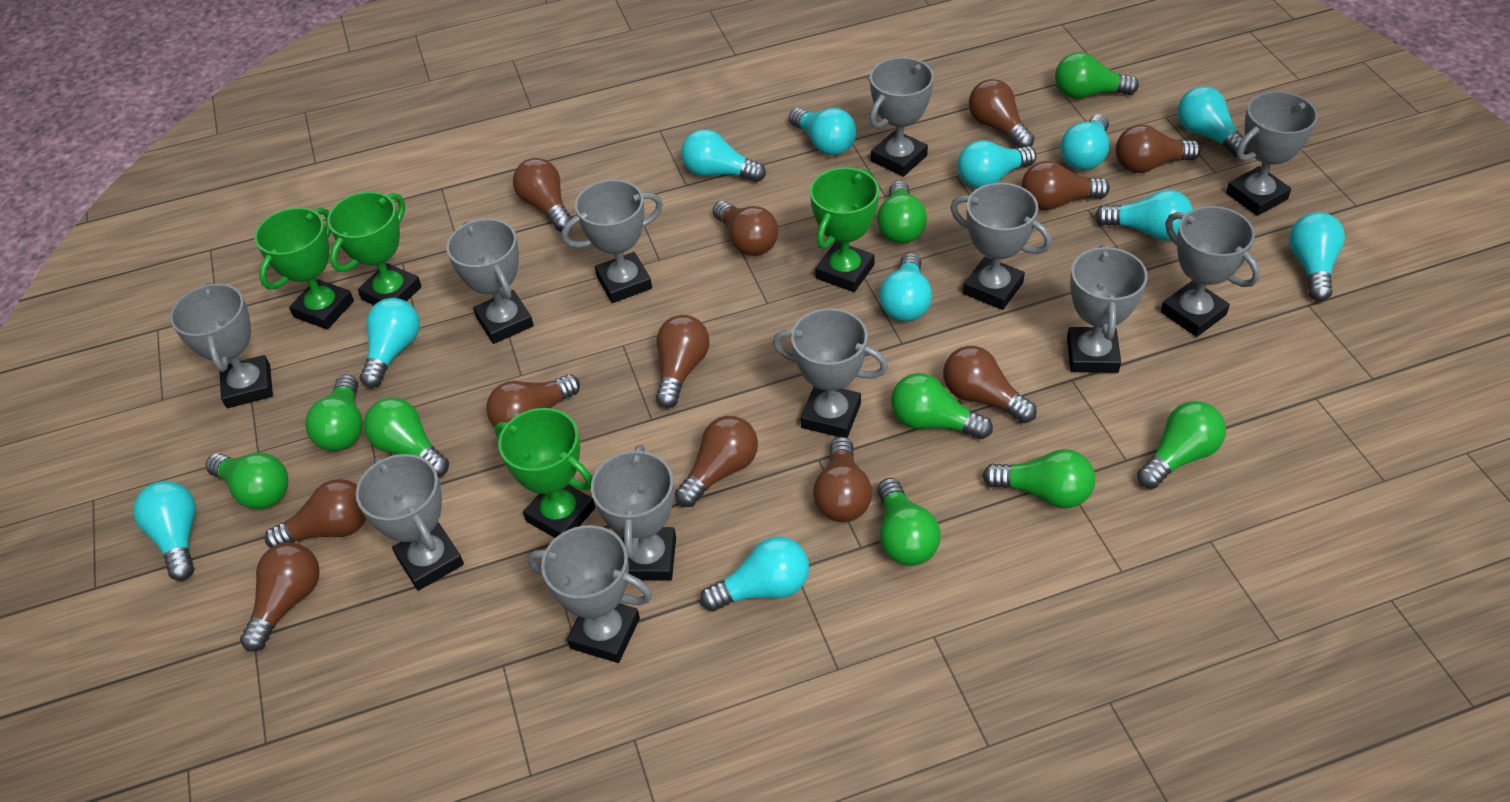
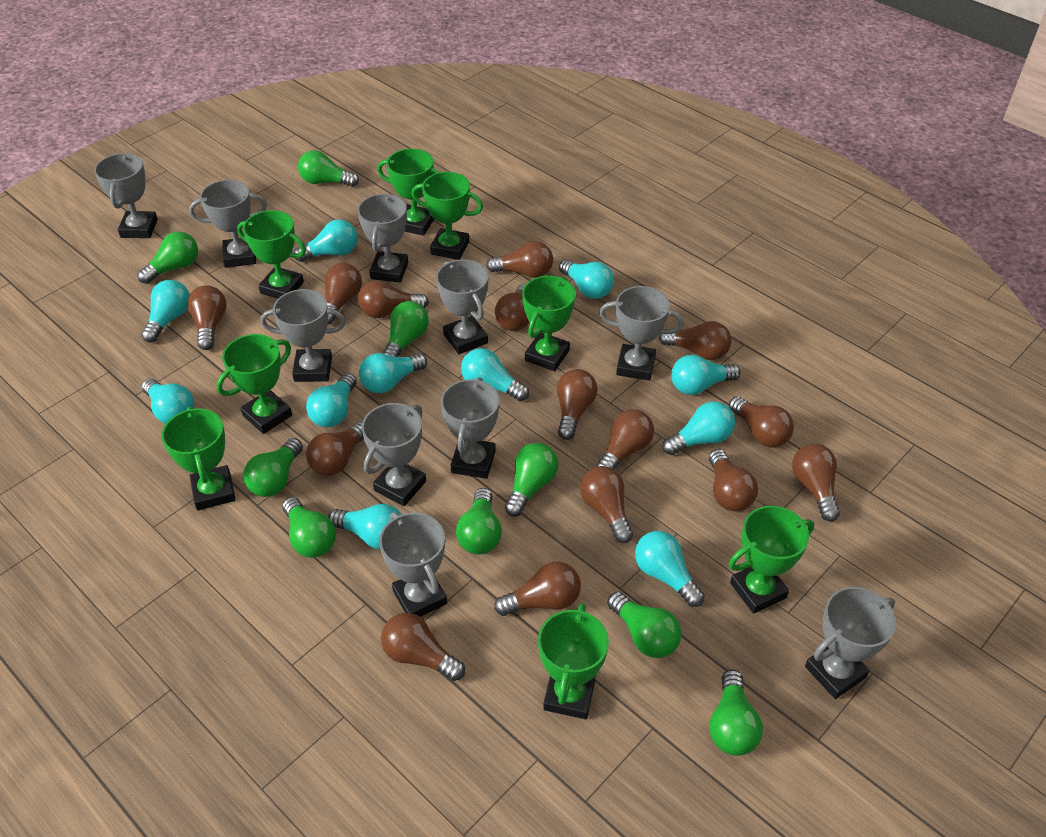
brown light bulb: 12 -> 15
green trophy: 4 -> 8
grey trophy: 12 -> 10

